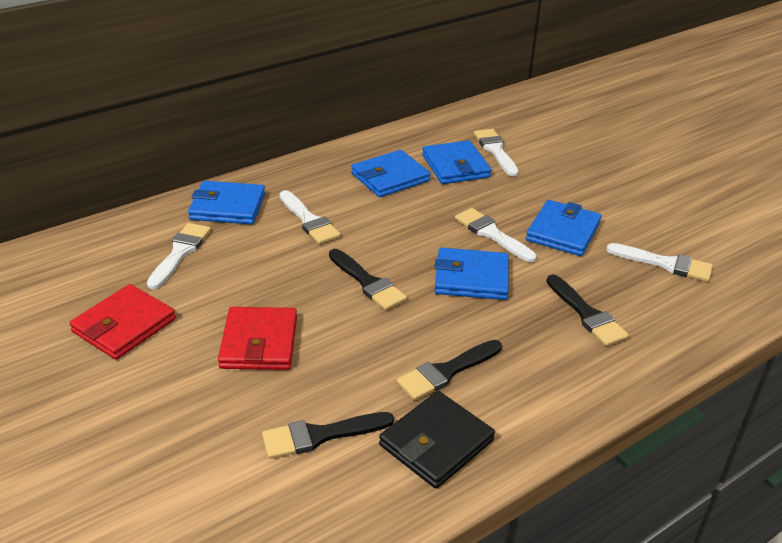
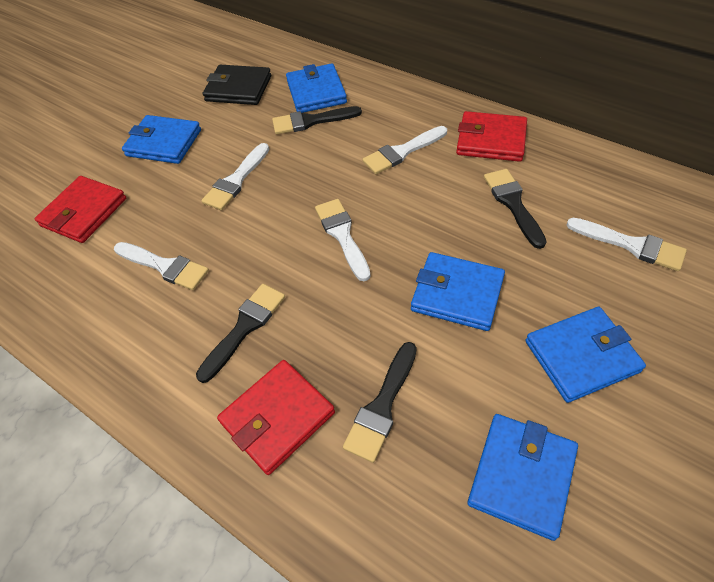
red wallet: 2 -> 3

